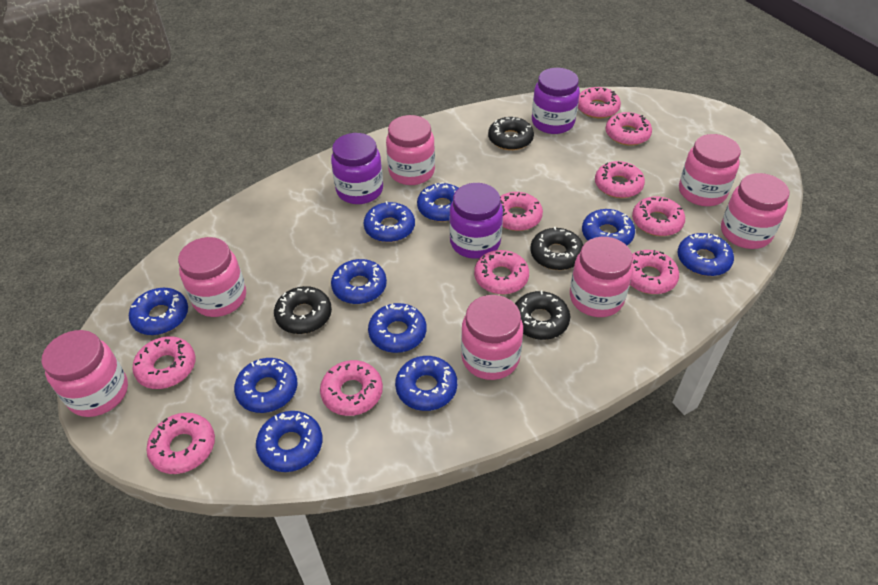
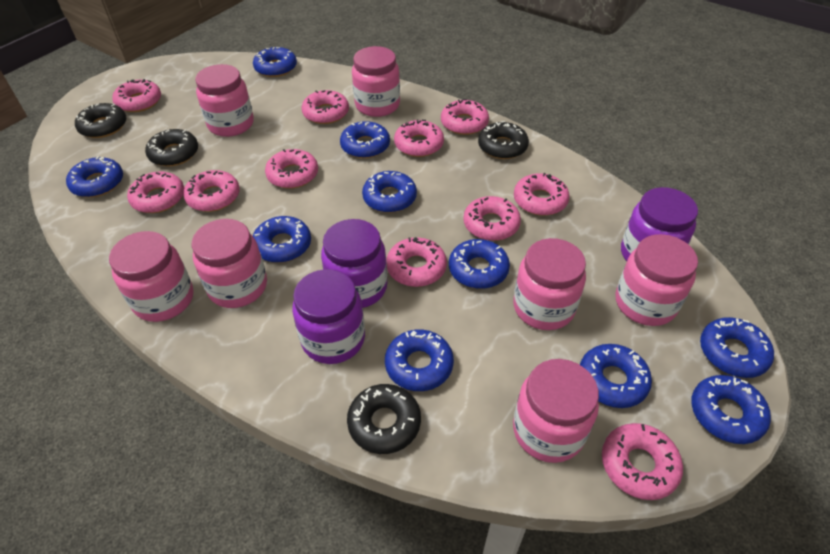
pink donut: 10 -> 11

